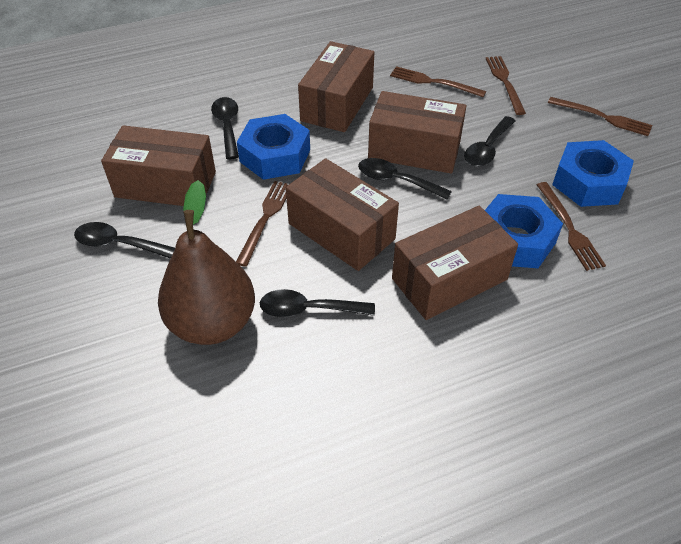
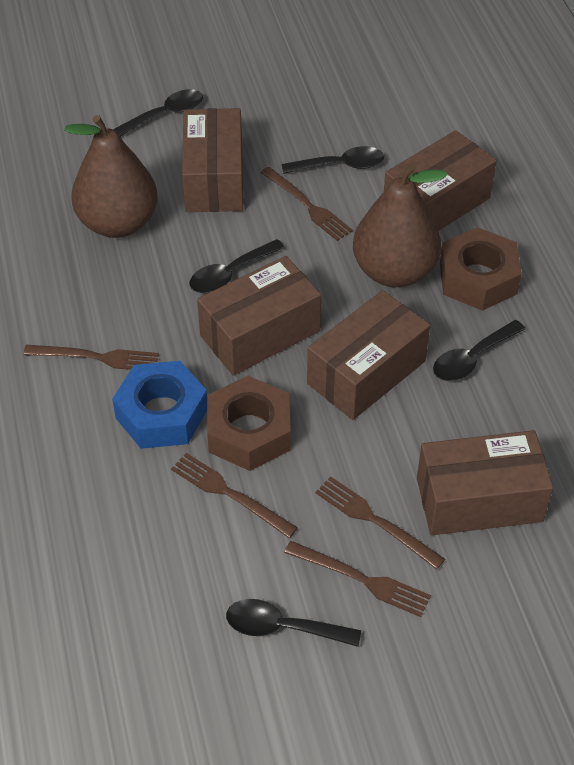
blue nut: 3 -> 1
brown nut: 0 -> 2
brown pear: 1 -> 2

